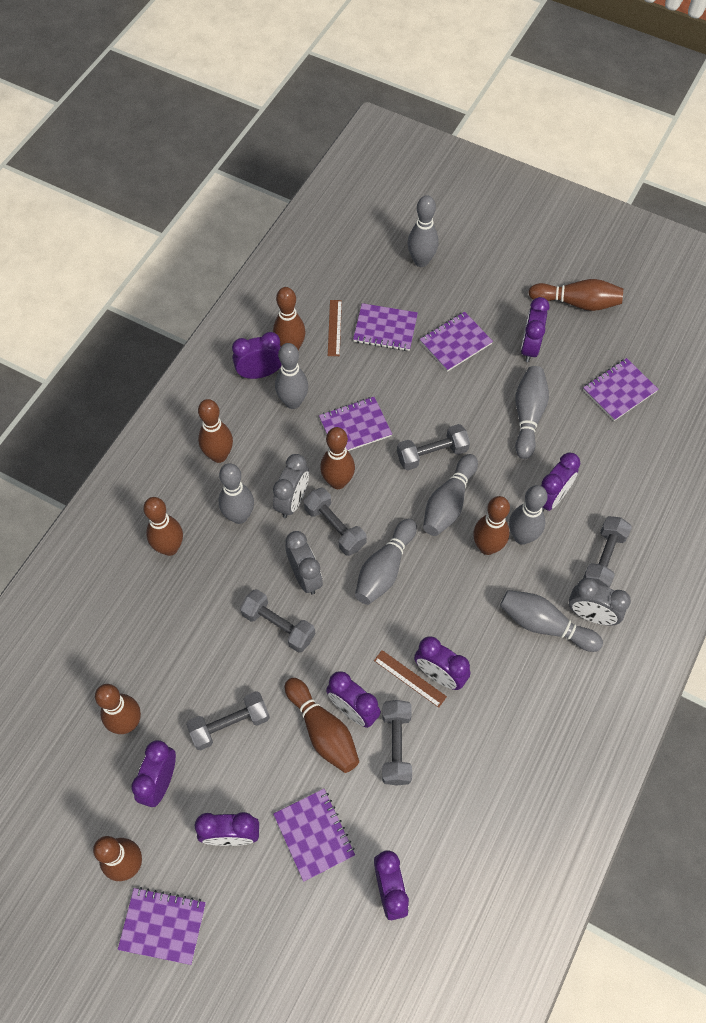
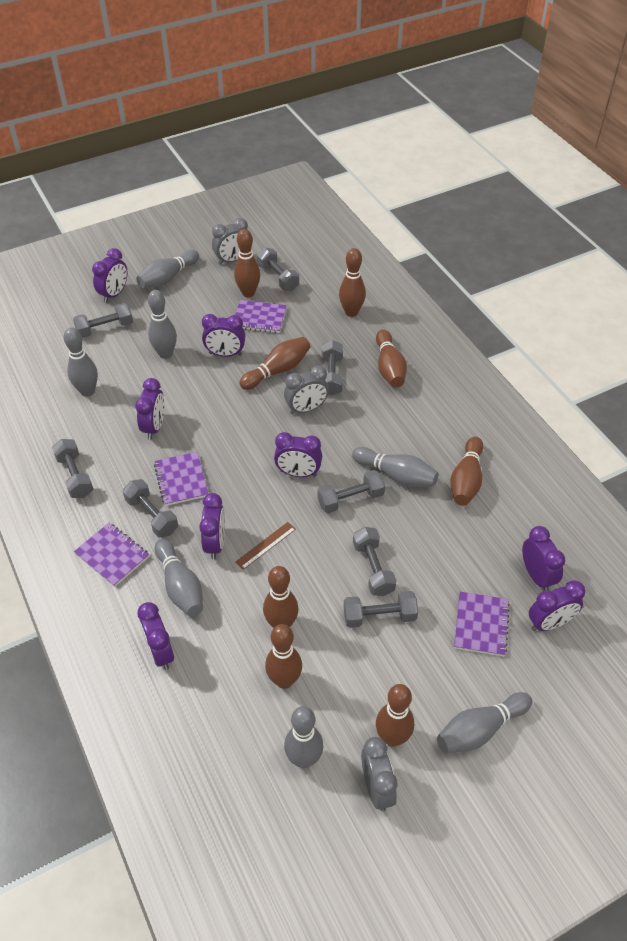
brown bowling pin: 9 -> 8
brown ruler: 2 -> 1
grey bowling pin: 8 -> 7
grey dumbbell: 6 -> 8
purple notebook: 6 -> 4

